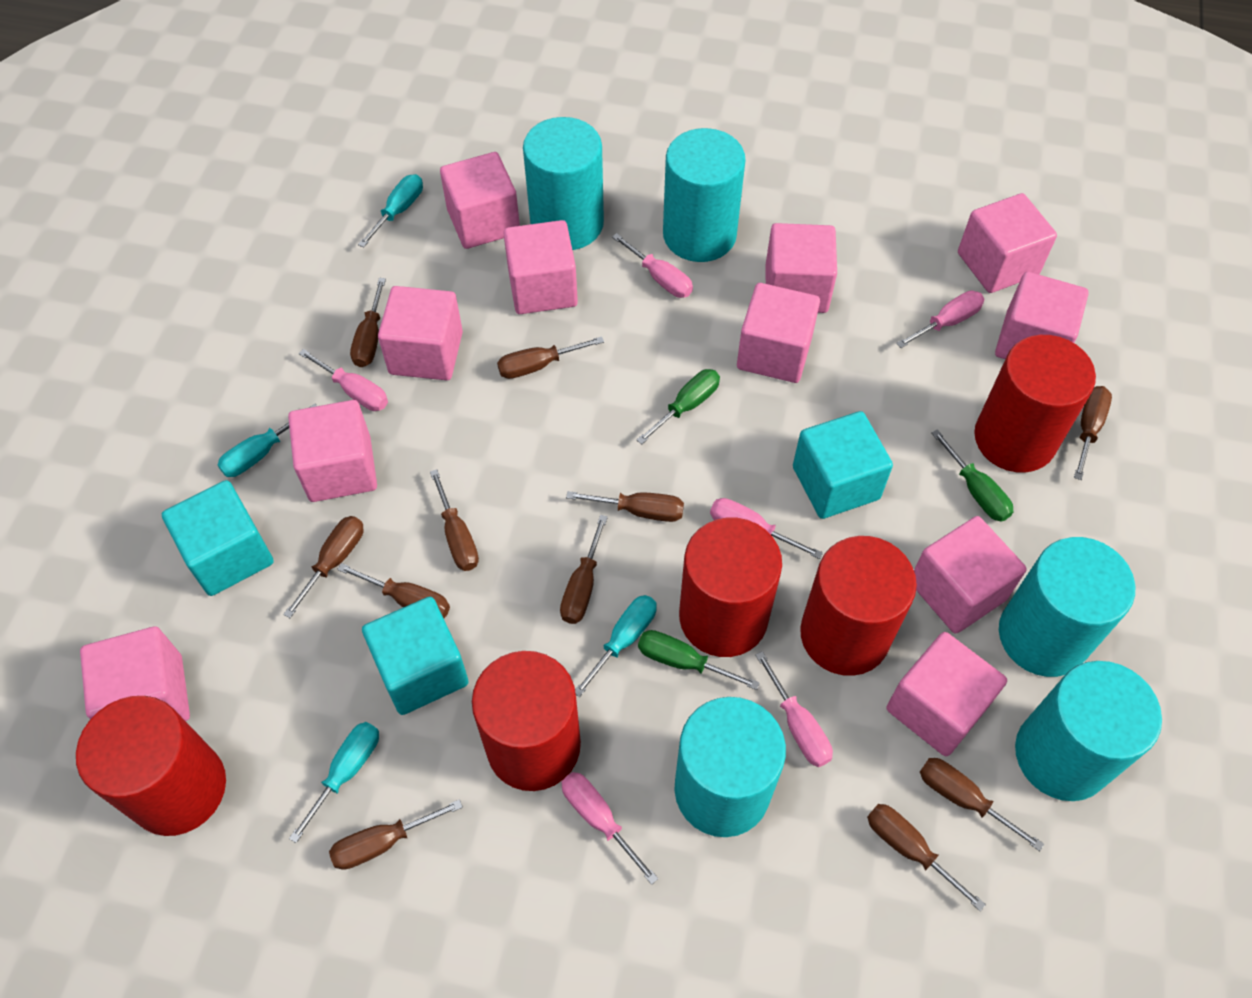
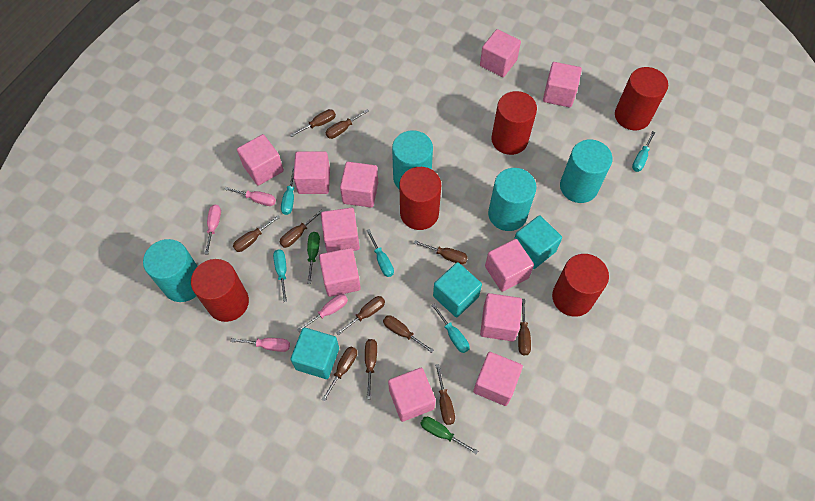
green screwdriver: 3 -> 2
pink screwdriver: 6 -> 4
turquoise cylinder: 5 -> 4
turquoise screwdriver: 4 -> 5

